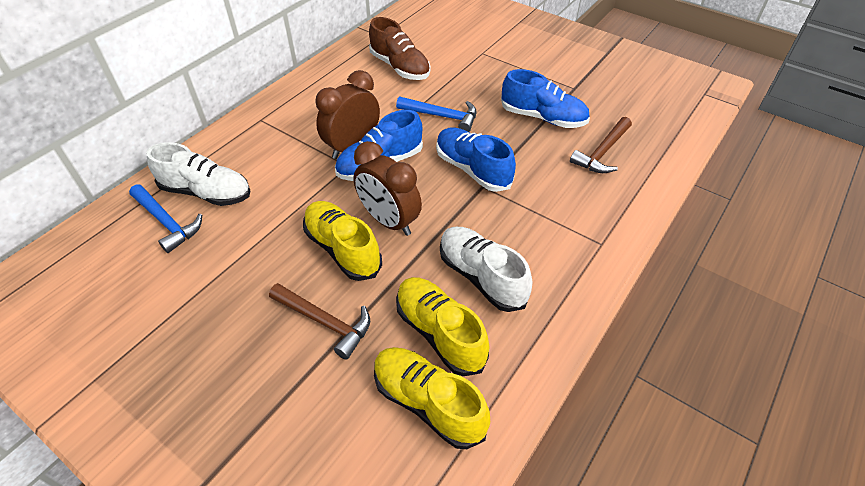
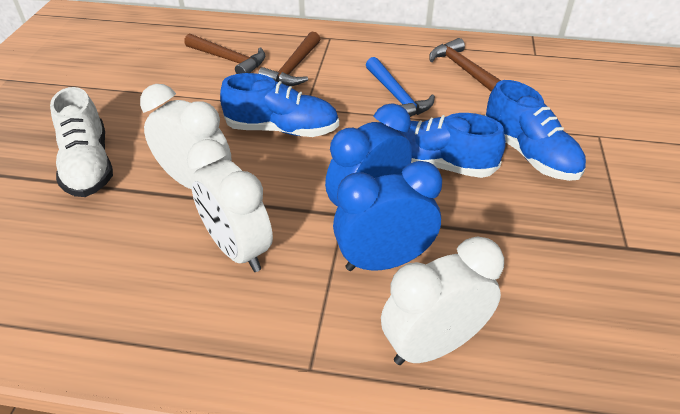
blue clock: 0 -> 2
blue hammer: 2 -> 1
brown clock: 2 -> 0
brown hammer: 2 -> 3
brown shoe: 1 -> 0
white clock: 0 -> 3
white shoe: 2 -> 1
yellow shoe: 3 -> 0

